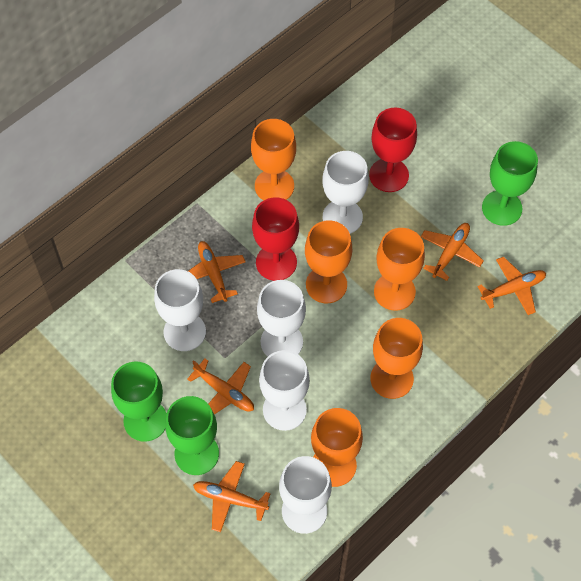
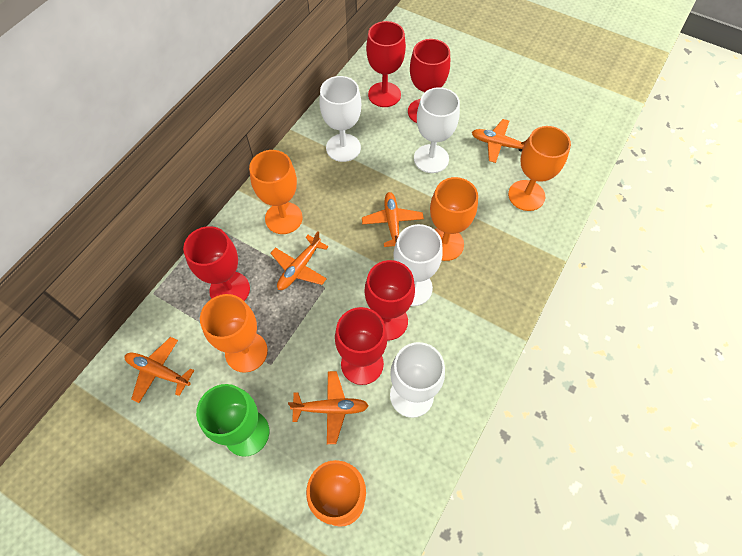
green goblet: 3 -> 1
red goblet: 2 -> 5
white goblet: 5 -> 4

